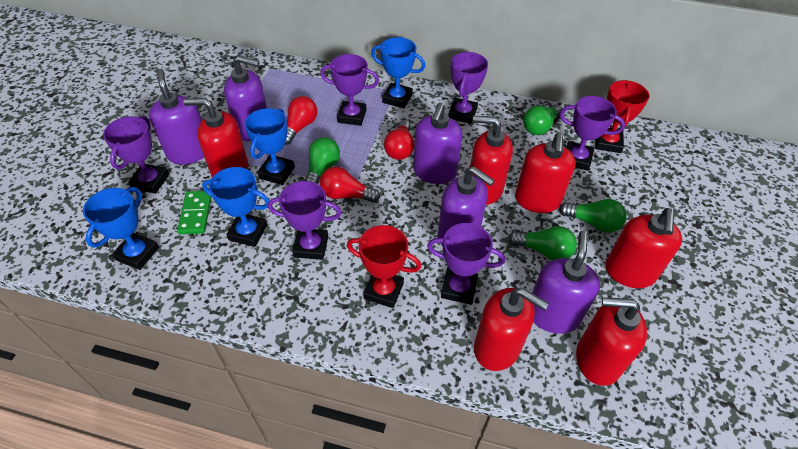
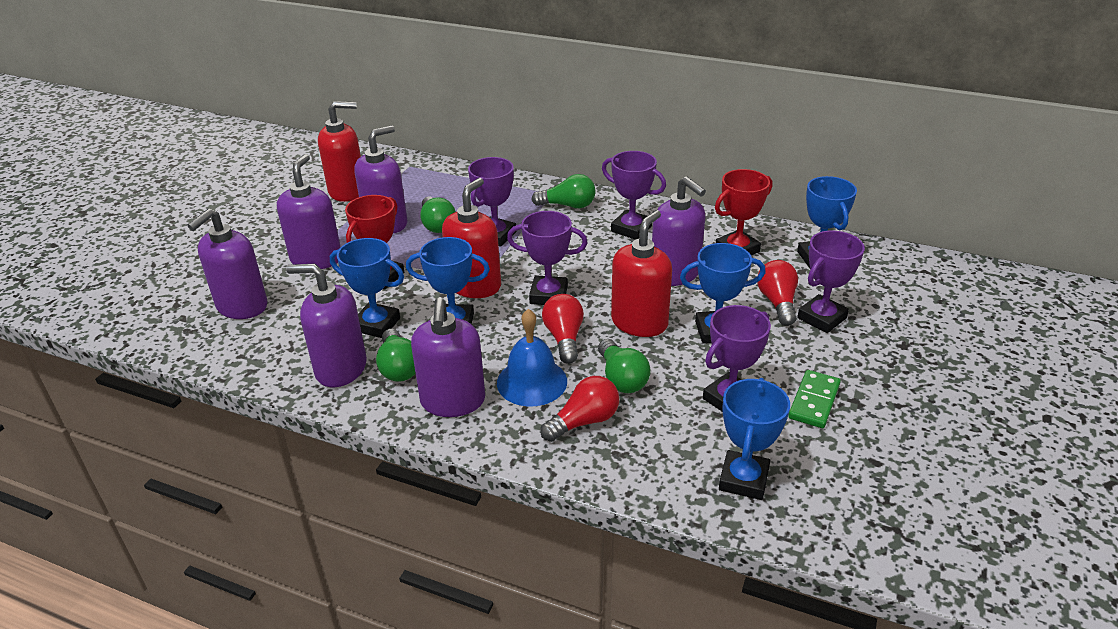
blue bell: 0 -> 1
blue trophy: 4 -> 5
purple soap dispenser: 5 -> 6
purple trophy: 6 -> 5
red soap dispenser: 6 -> 3

